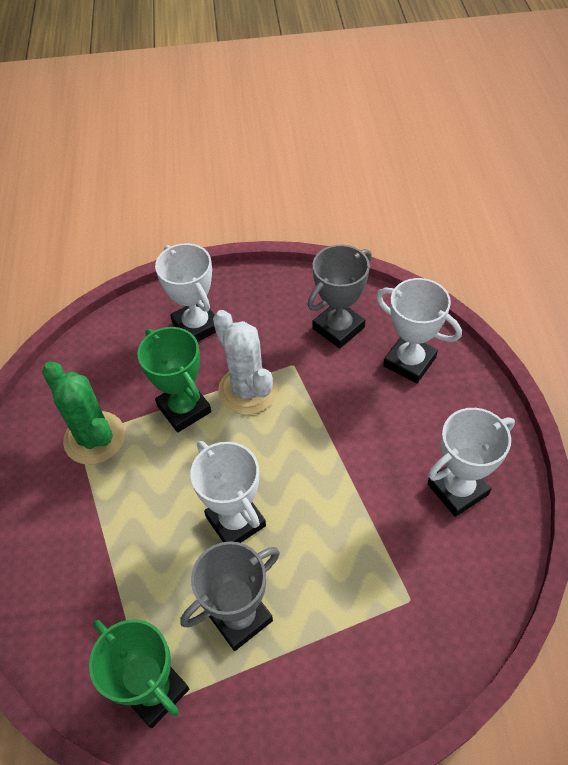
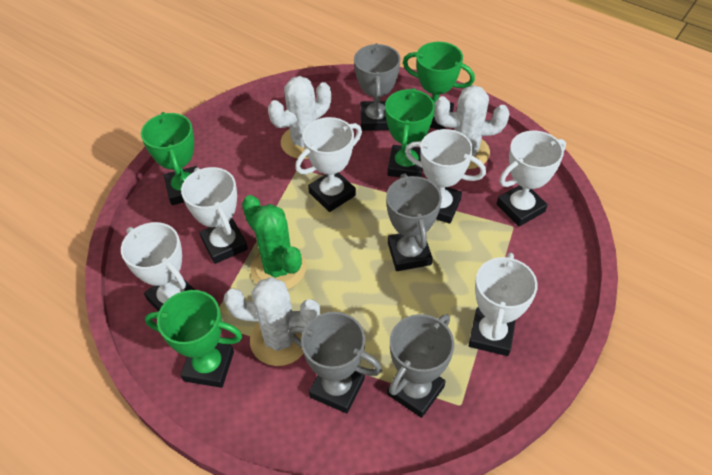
green trophy: 2 -> 4
grey trophy: 2 -> 4
white cactus: 1 -> 3
white trophy: 4 -> 6

